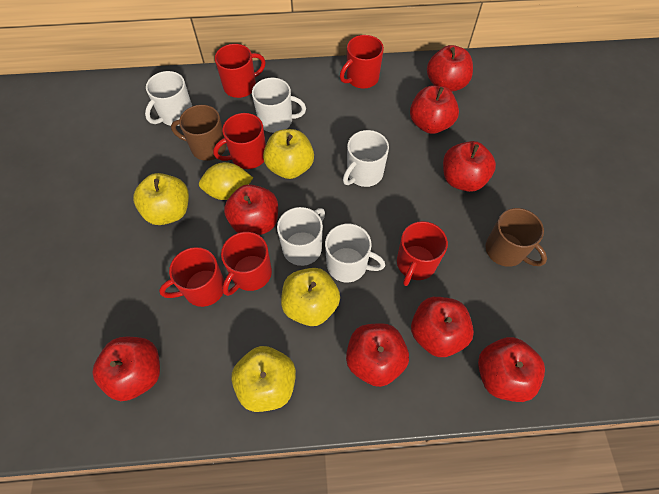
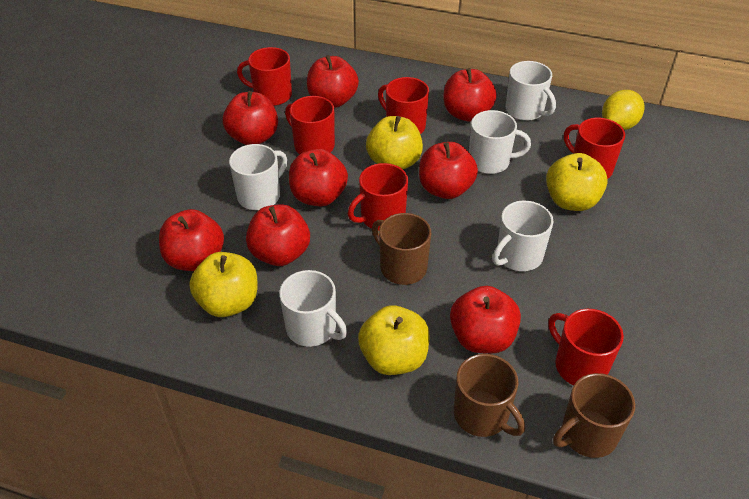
brown mug: 2 -> 3

